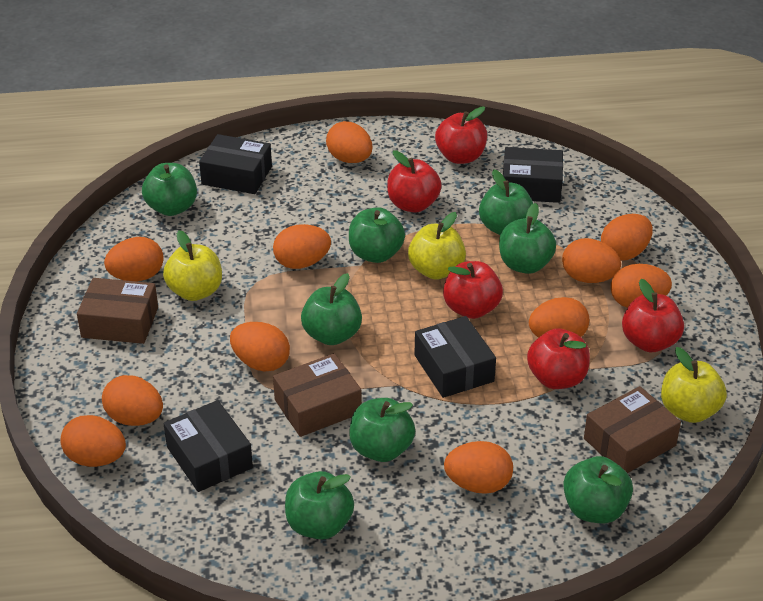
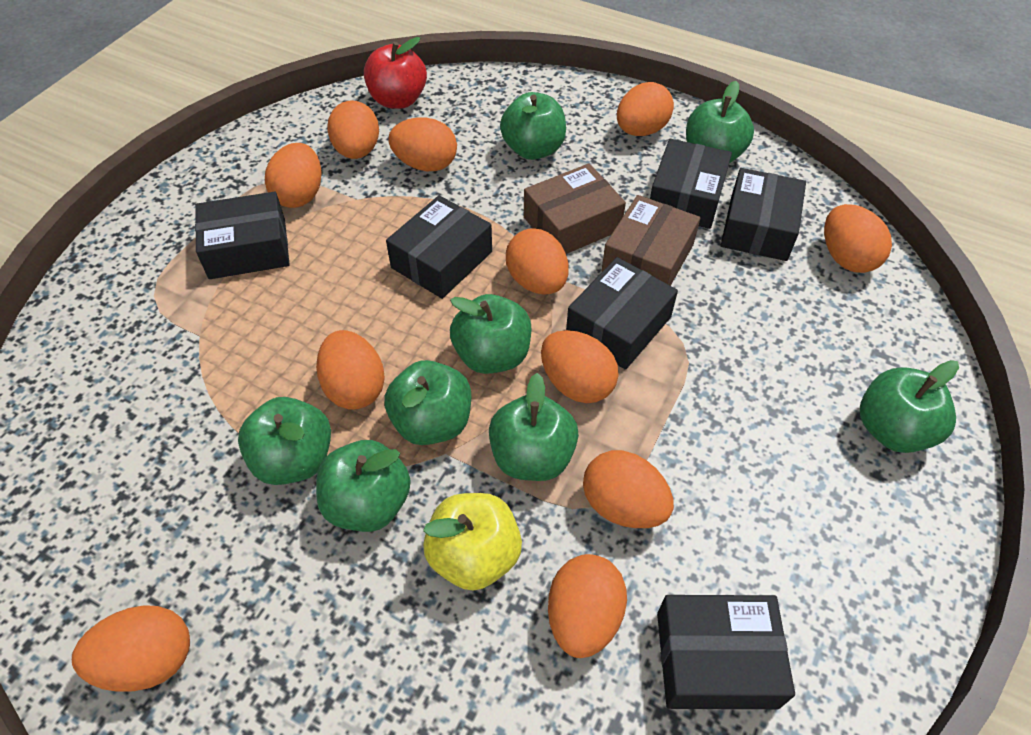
black box: 4 -> 6
brown box: 3 -> 2
red apple: 5 -> 1
yellow apple: 3 -> 1

